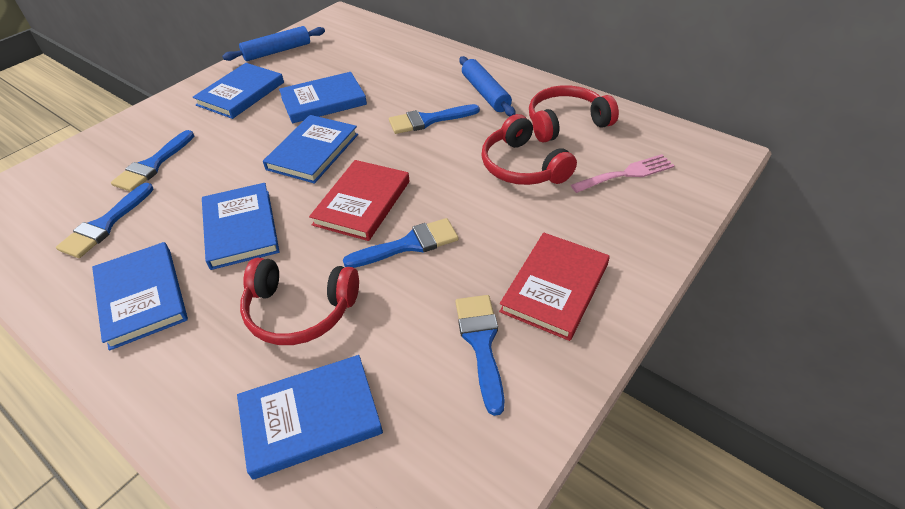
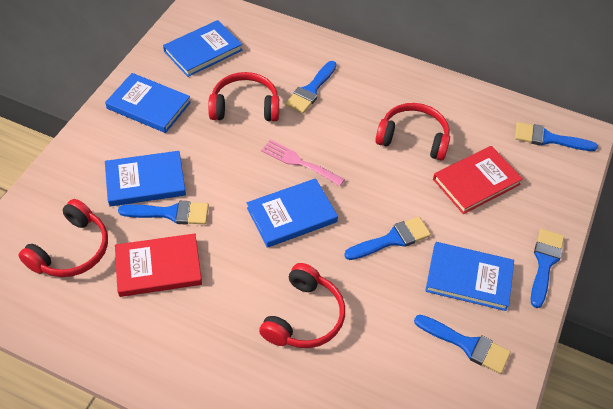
blue book: 6 -> 5
blue brush: 5 -> 6
blue rolling pin: 2 -> 0
red headphones: 3 -> 4

